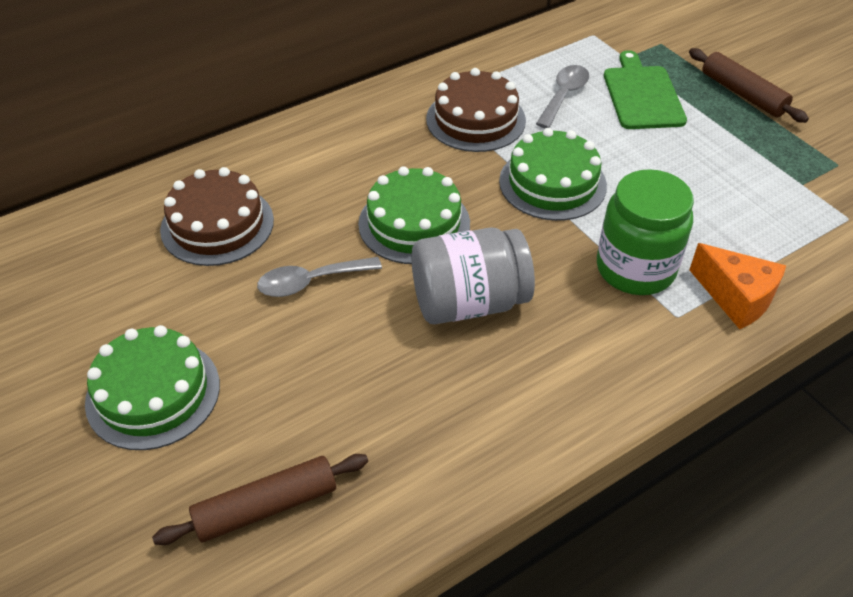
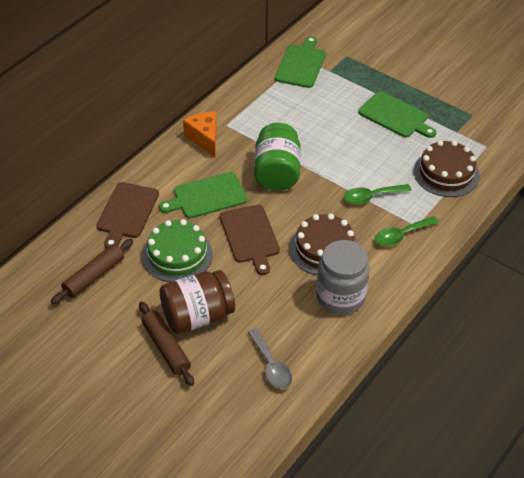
brown cutting board: 0 -> 2
brown jar: 0 -> 1
green cake: 3 -> 1
green cutting board: 1 -> 3
green spoon: 0 -> 2
grey spoon: 2 -> 1

